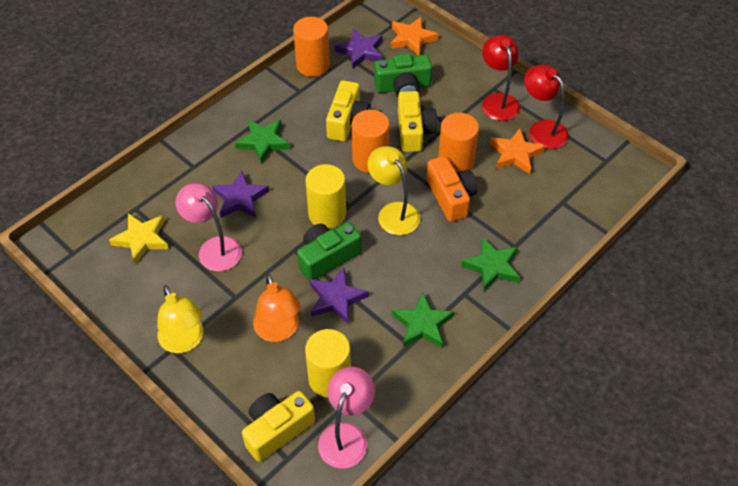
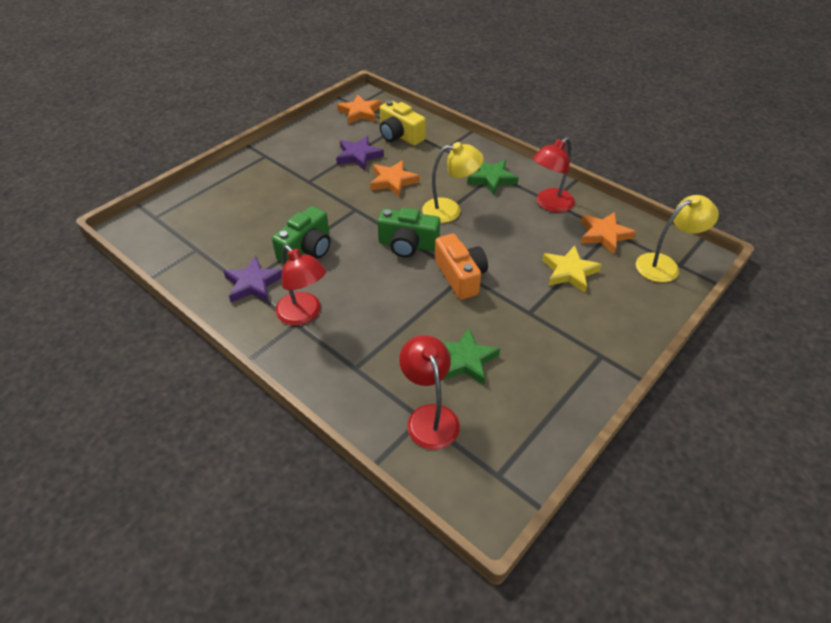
green star: 3 -> 2
orange cylinder: 3 -> 0
orange lamp: 1 -> 0
orange star: 2 -> 3
pink lamp: 2 -> 0
purple star: 3 -> 2
red lamp: 2 -> 3
yellow camera: 3 -> 1
yellow cylinder: 2 -> 0

